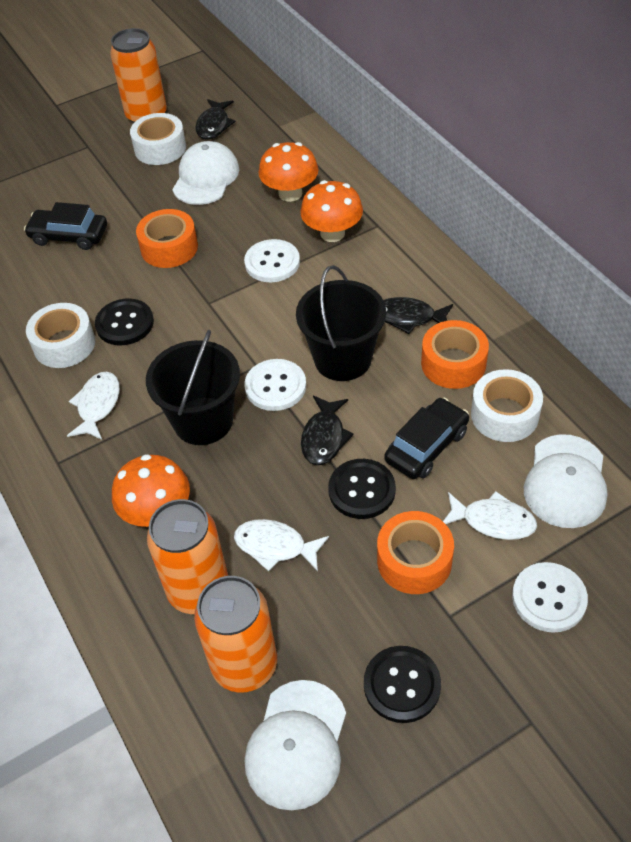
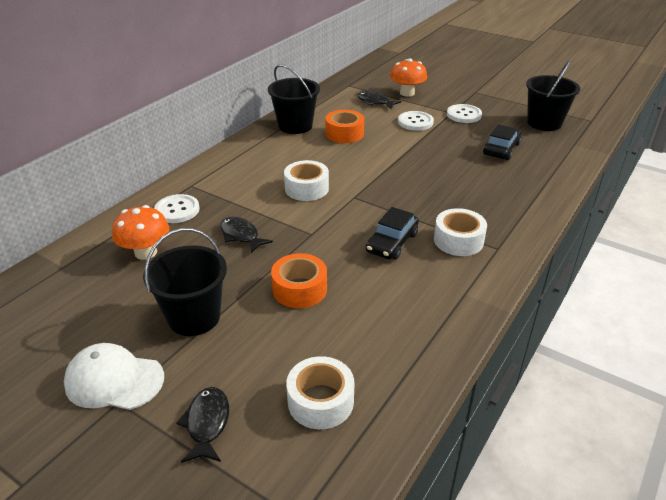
black bucket: 2 -> 3
black button: 3 -> 0
orange can: 3 -> 0
orange mushroom: 3 -> 2
orange tape: 3 -> 2
white cap: 3 -> 1
white fish: 3 -> 0

